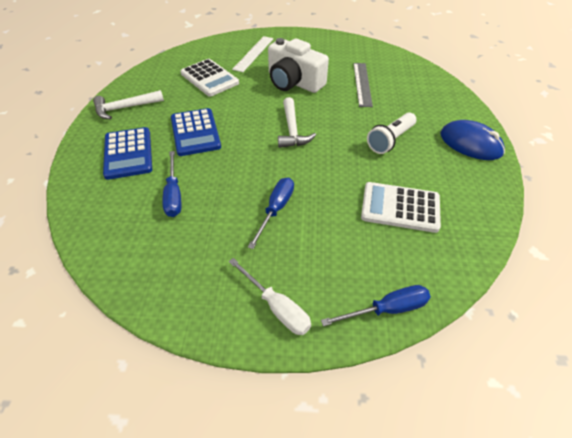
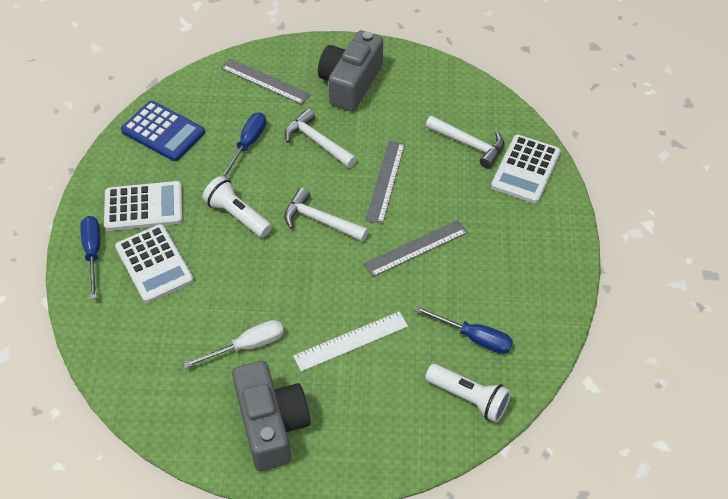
blue calculator: 2 -> 1
blue mouse: 1 -> 0
grey camera: 0 -> 2
grey ruler: 1 -> 3
white calculator: 2 -> 3
white camera: 1 -> 0
white flashlight: 1 -> 2
white hammer: 2 -> 3

